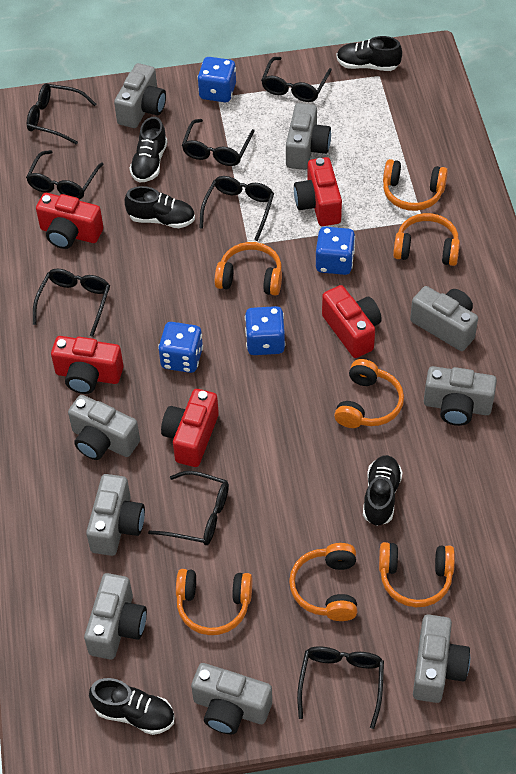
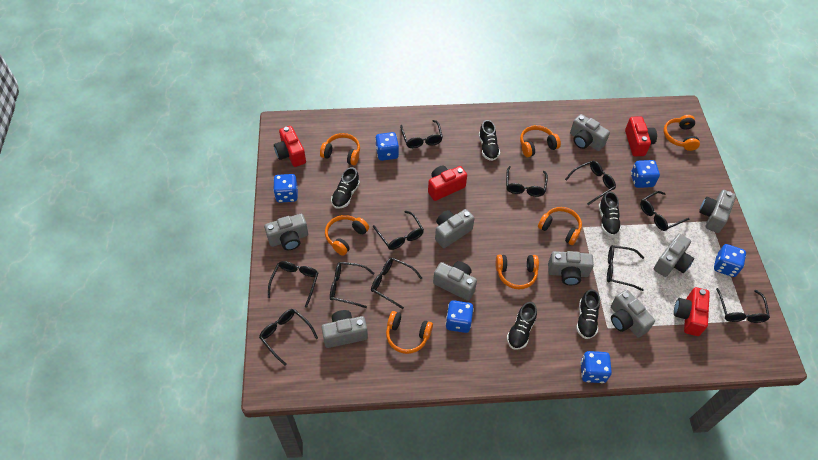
black glasses: 8 -> 11
blue dice: 4 -> 6
red camera: 5 -> 4

